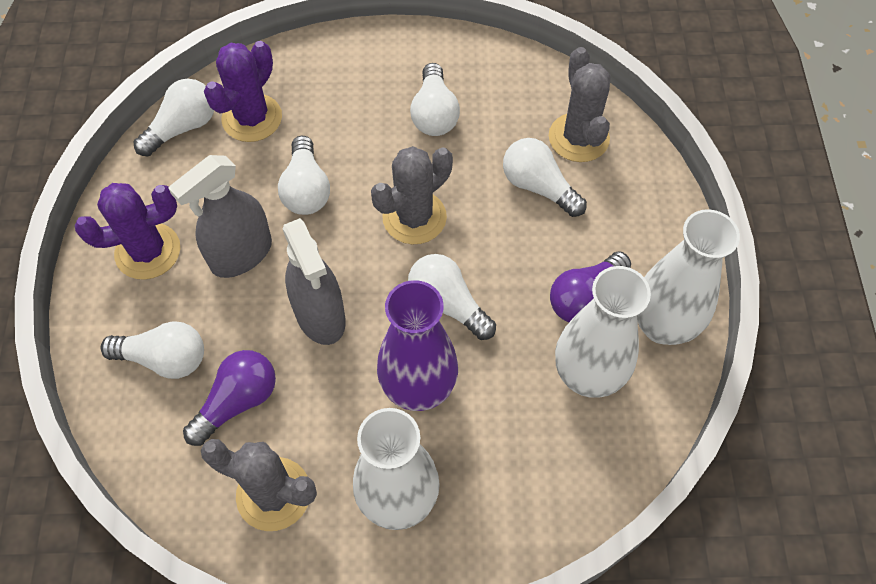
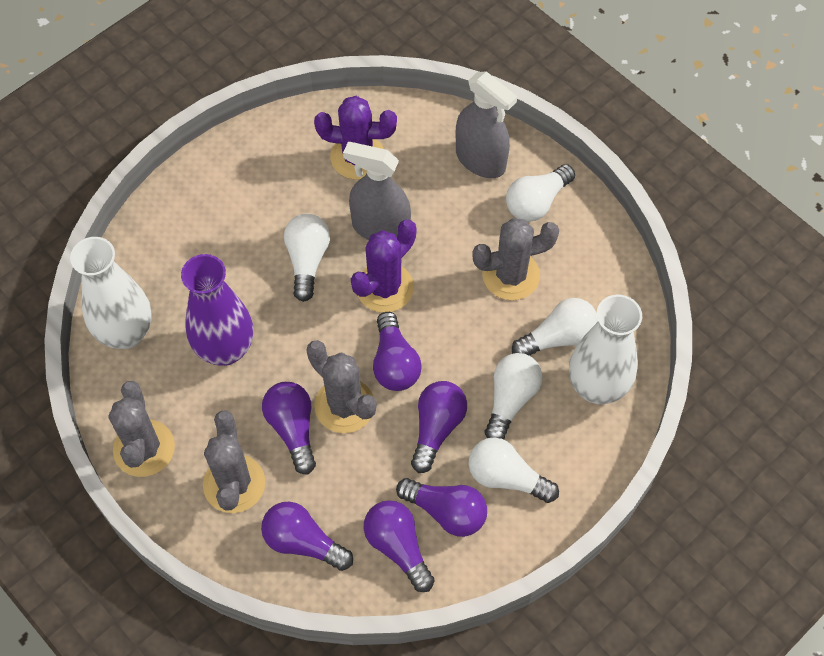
grey cactus: 3 -> 4
purple light bulb: 2 -> 6
white light bulb: 6 -> 5
white vase: 3 -> 2

